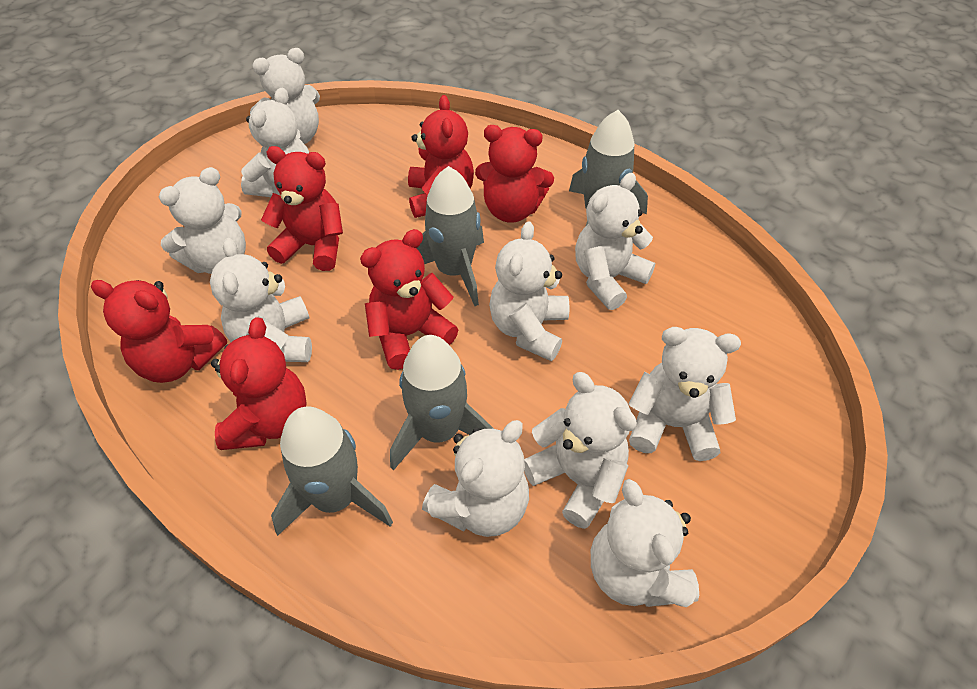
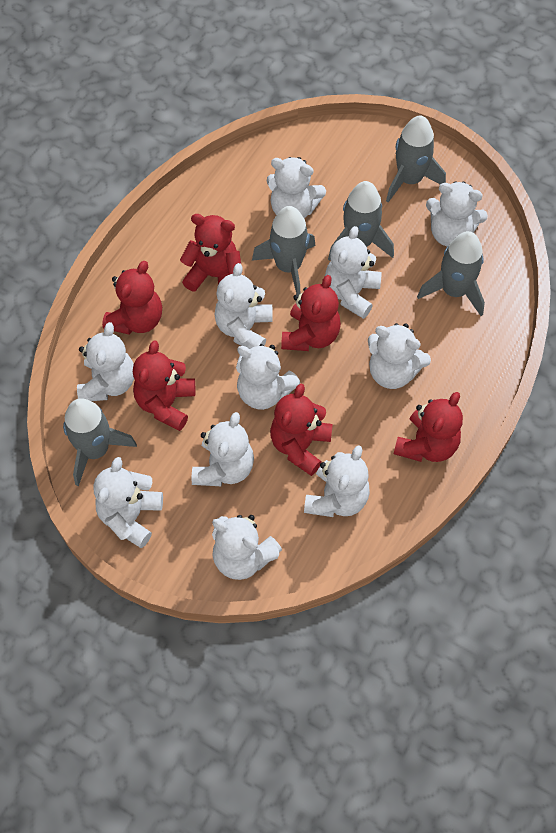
grey rocket: 4 -> 5
white teddy bear: 10 -> 11

